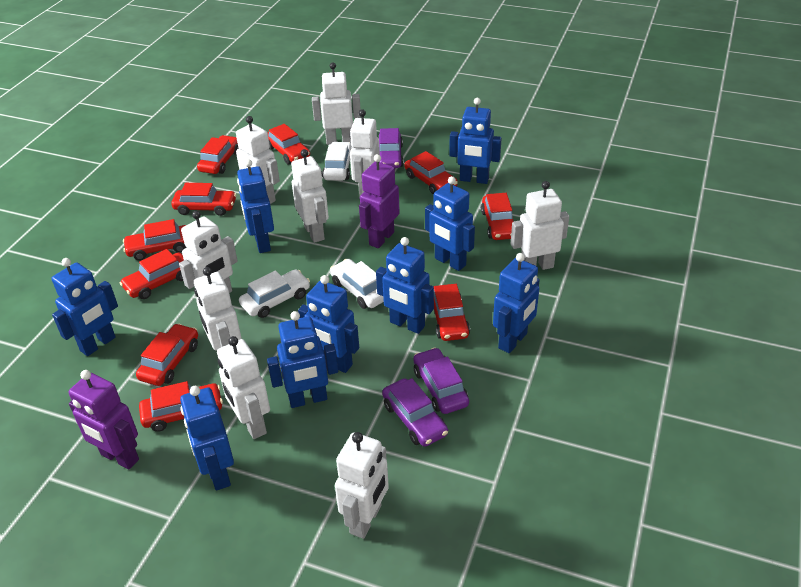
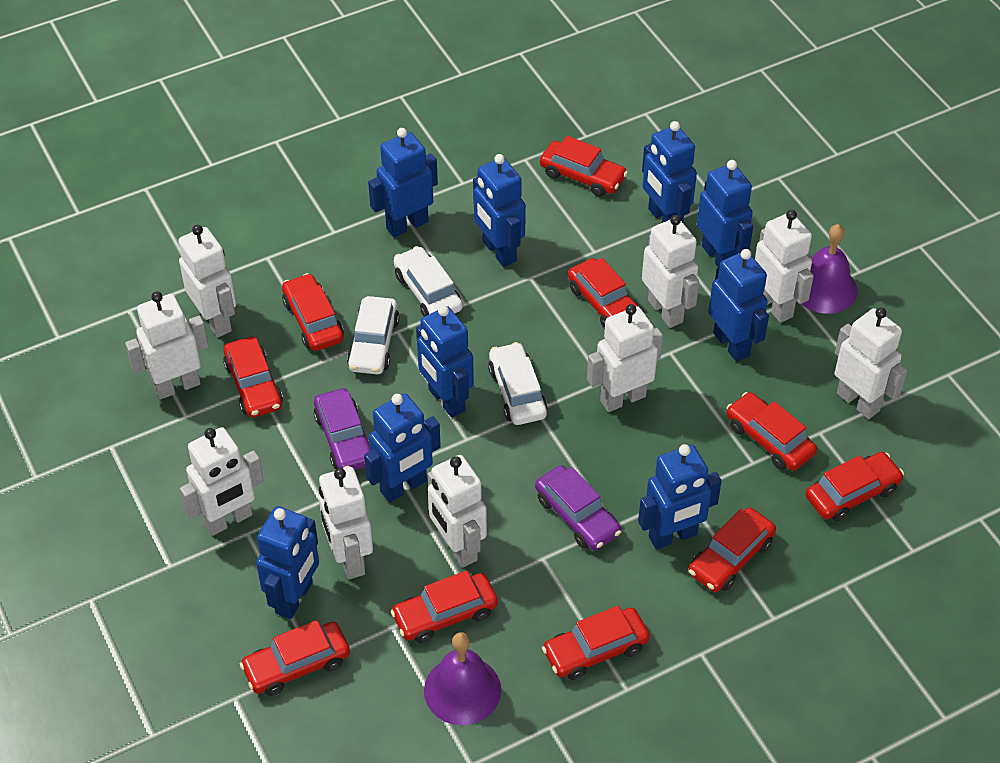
purple bell: 0 -> 2
purple car: 3 -> 2
purple robot: 2 -> 0

